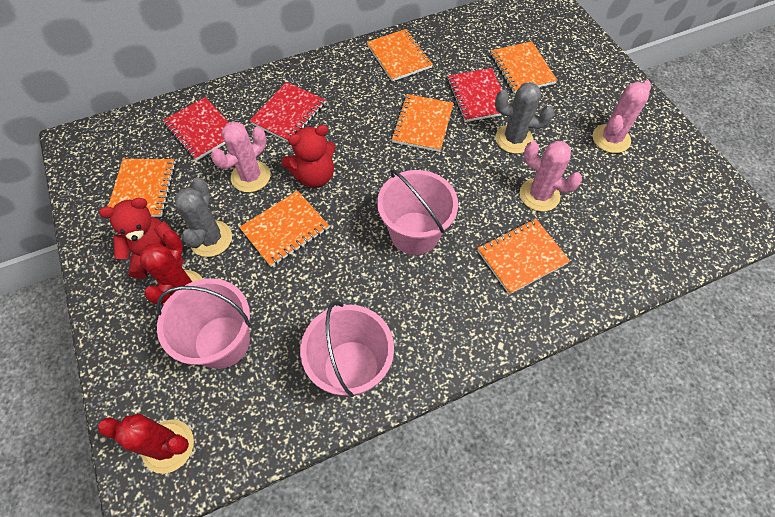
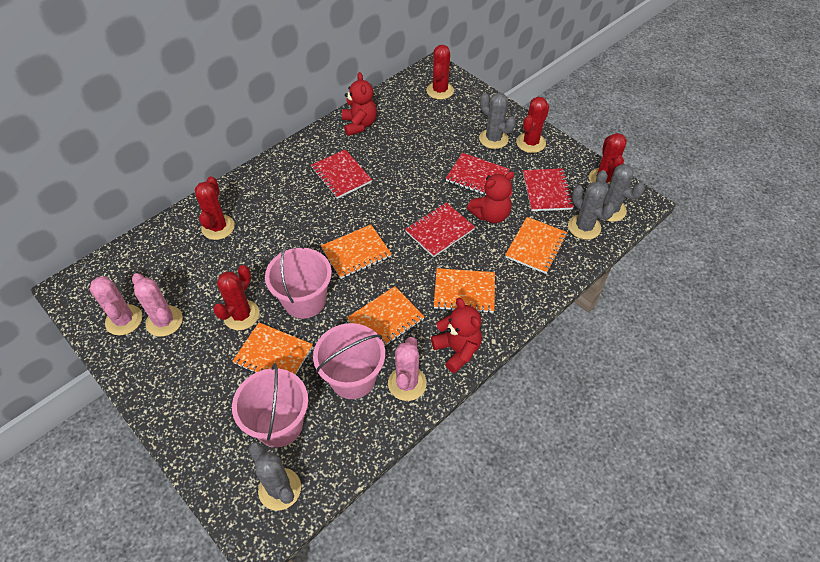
grey cactus: 2 -> 4
orange notebook: 6 -> 5
red cactus: 2 -> 5
red notebook: 3 -> 4
red teddy bear: 2 -> 3

